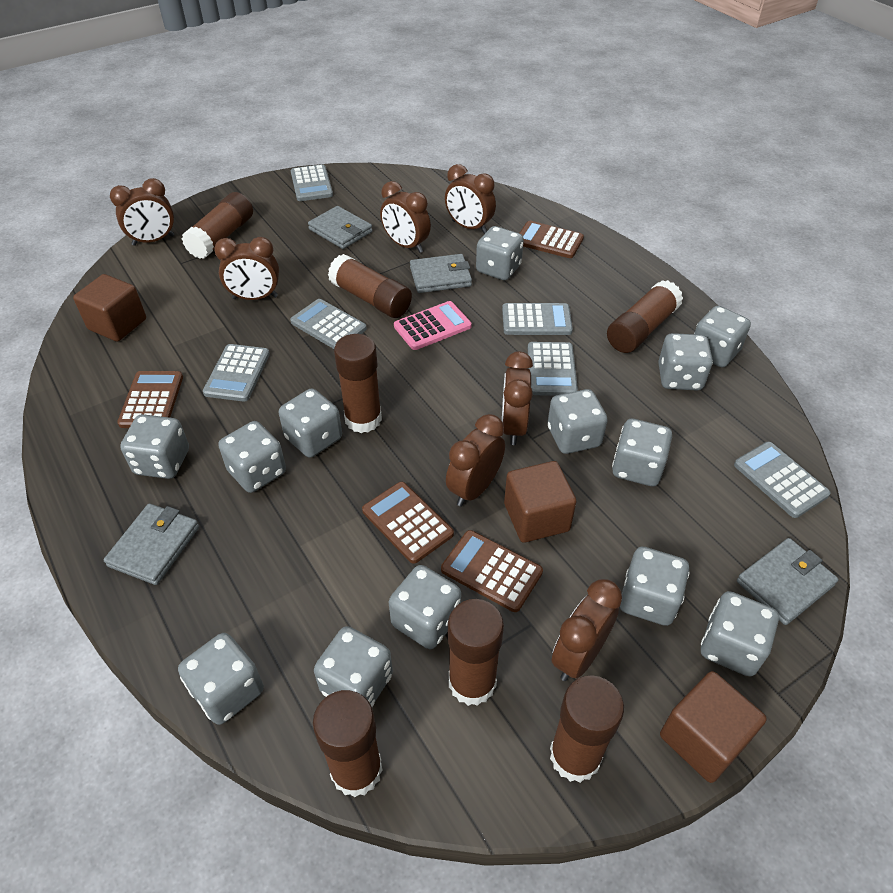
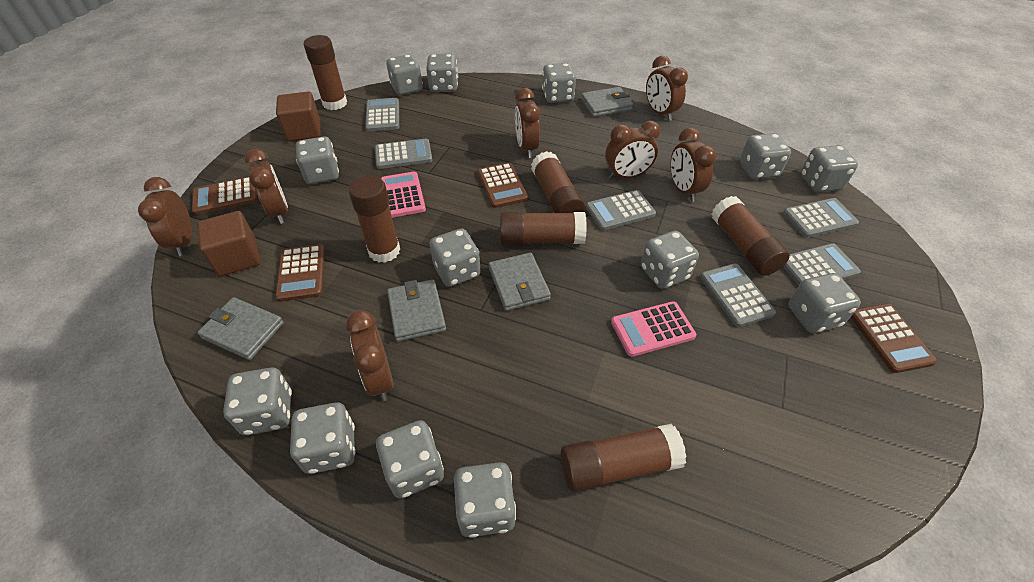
brown cube: 3 -> 2
brown glue stick: 7 -> 6
pink calculator: 1 -> 2

